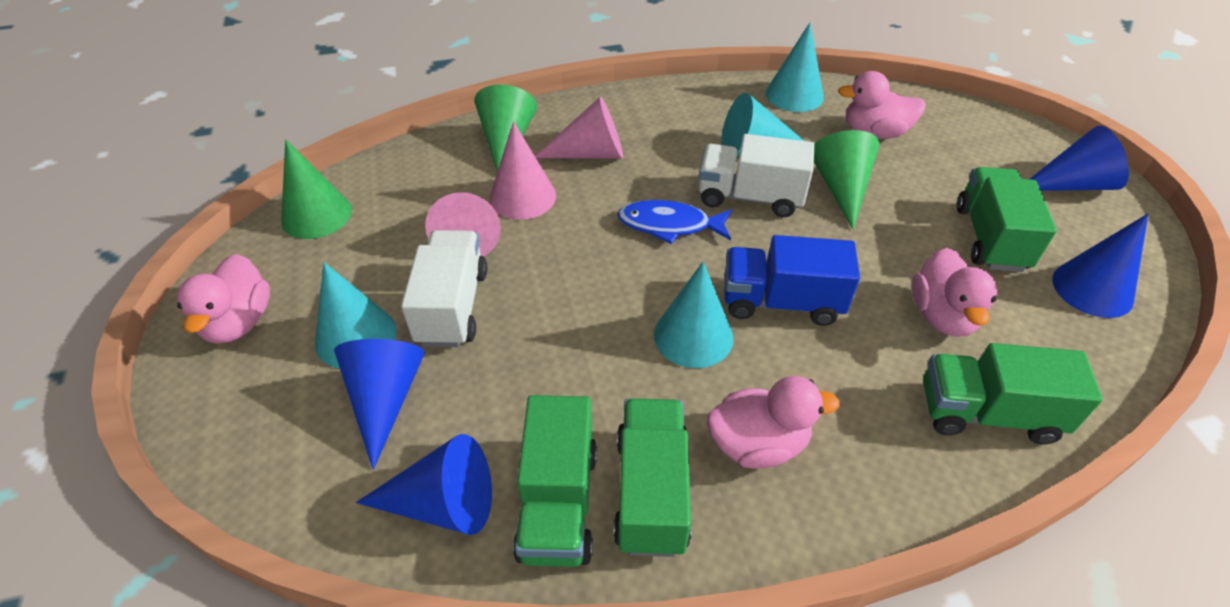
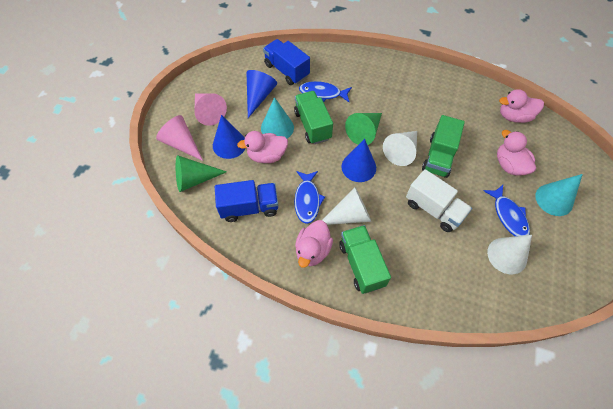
blue cone: 4 -> 3
blue fish: 1 -> 3
blue truck: 1 -> 2
green cone: 3 -> 2
green truck: 4 -> 3
pink cone: 3 -> 2
turquoise cone: 4 -> 2
white cone: 0 -> 3
white truck: 2 -> 1

